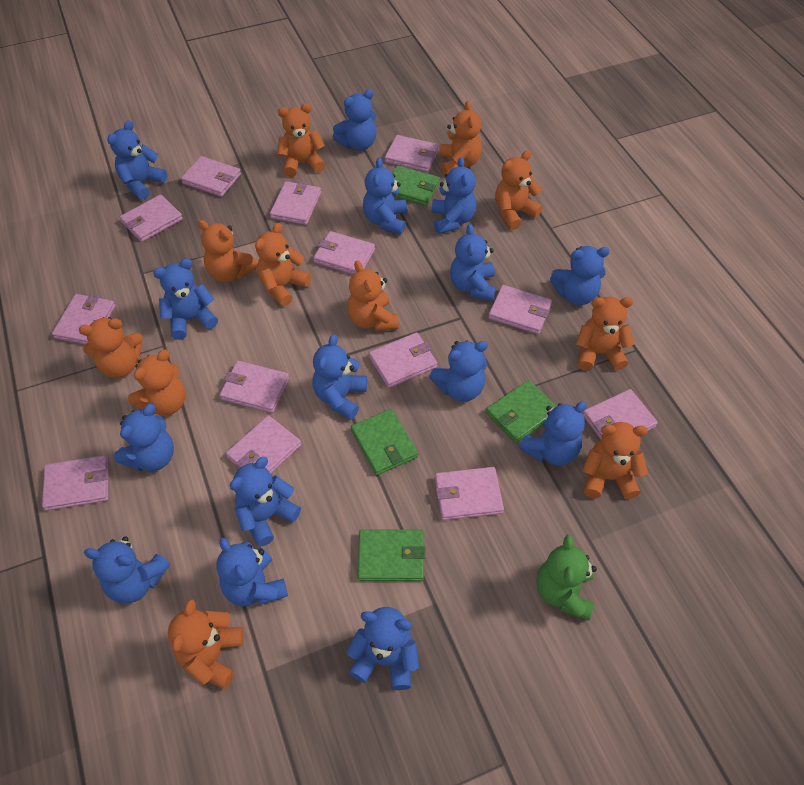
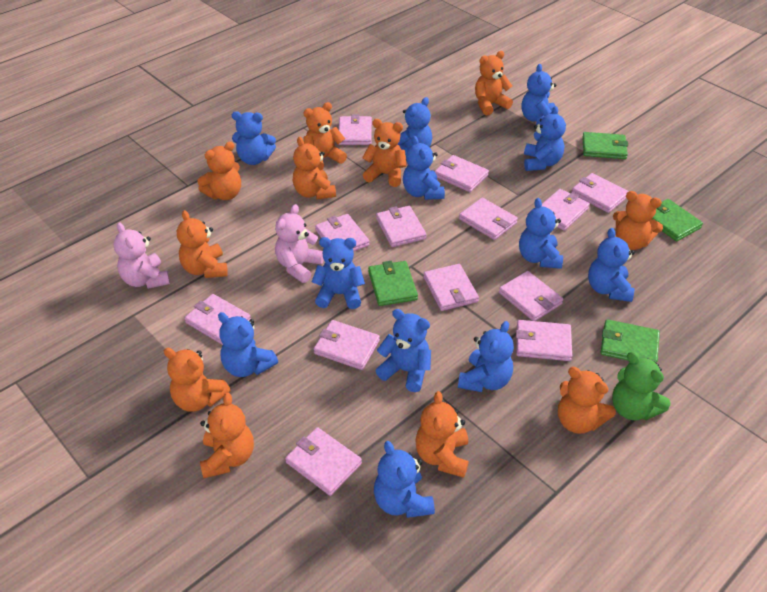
blue teddy bear: 15 -> 12
pink teddy bear: 0 -> 2

